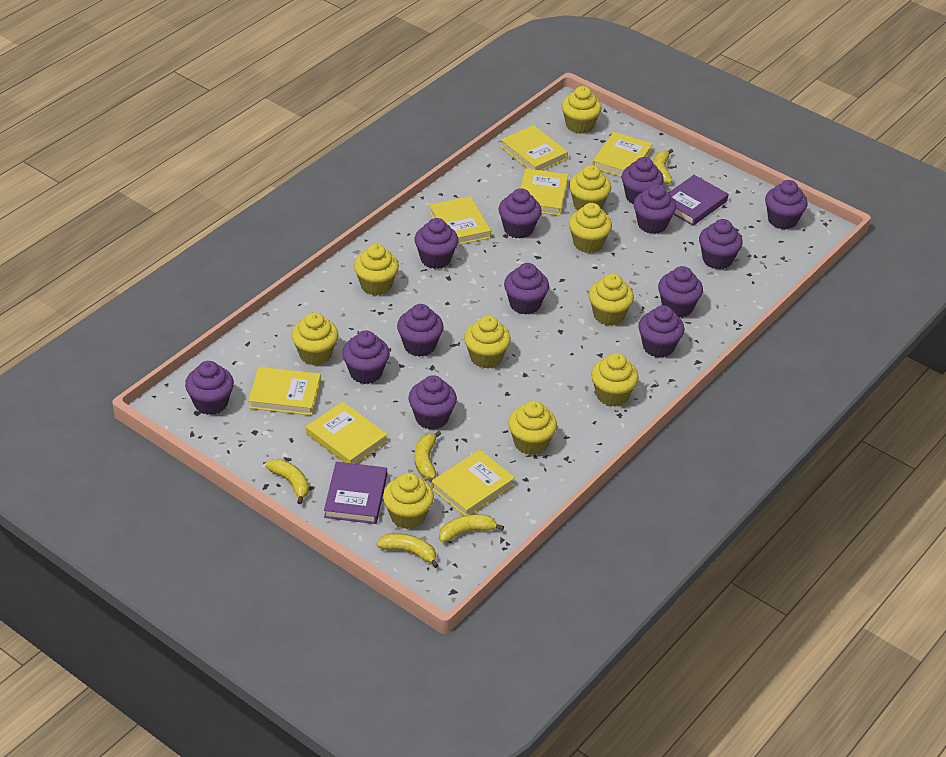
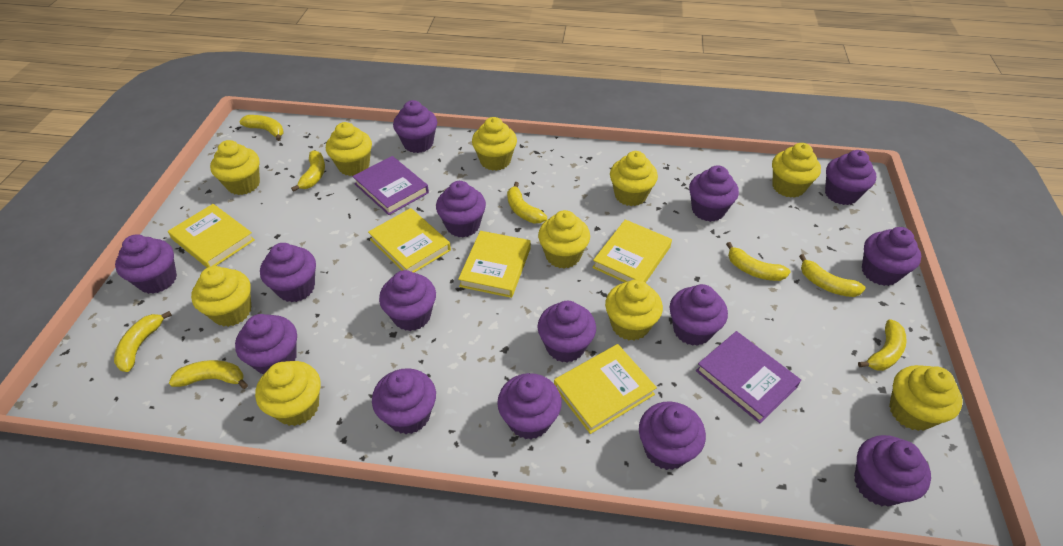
purple cupcake: 13 -> 15
yellow banana: 5 -> 8
yellow book: 7 -> 5

